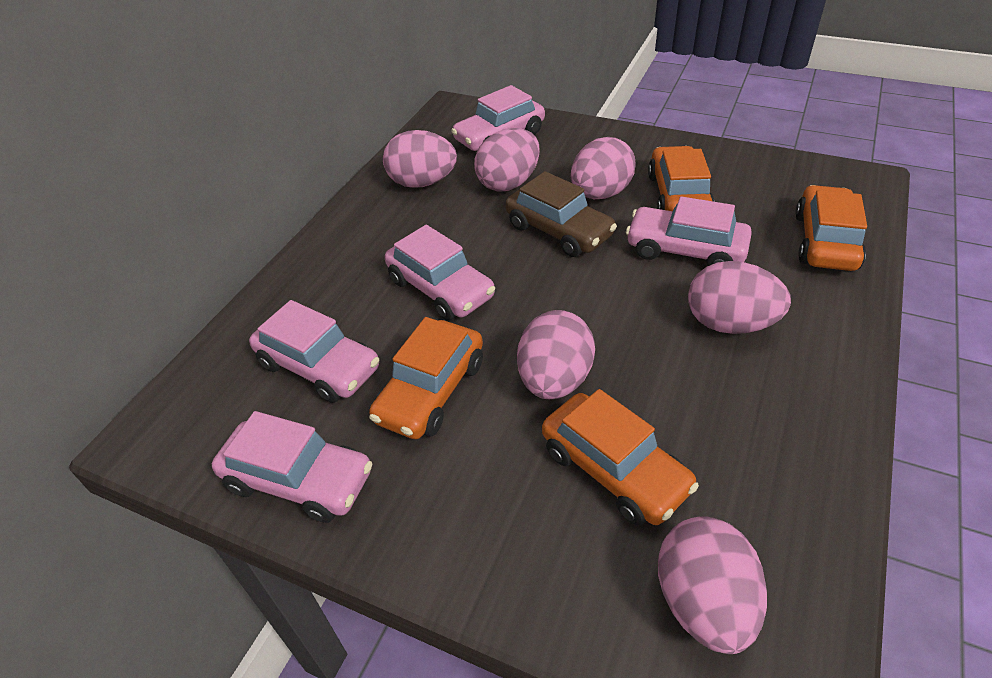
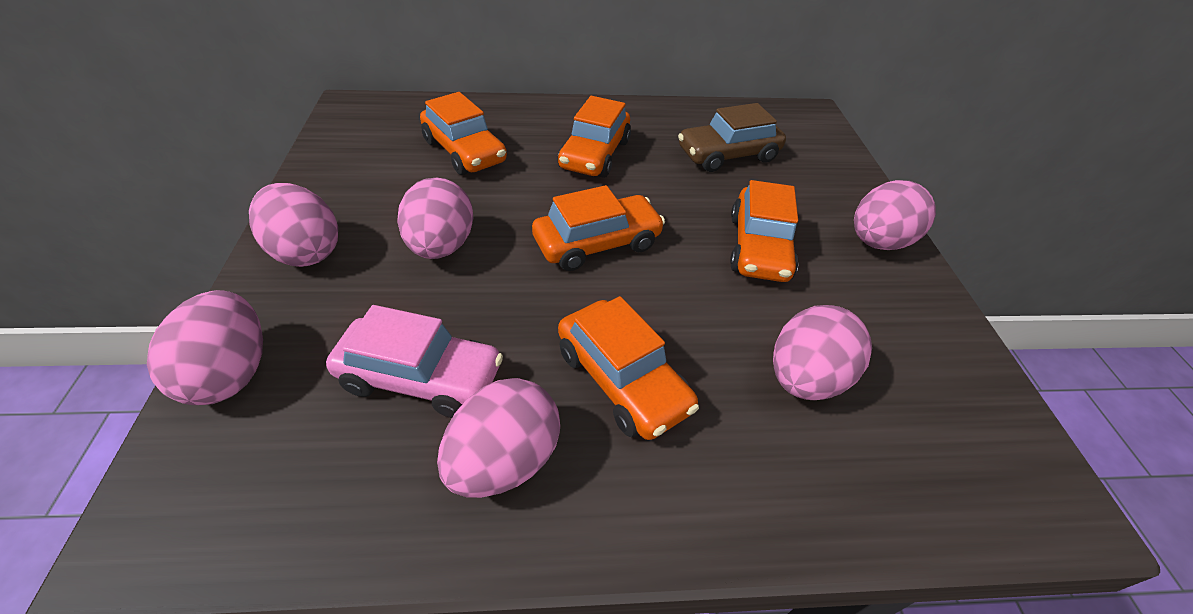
orange car: 4 -> 5
pink car: 5 -> 1

